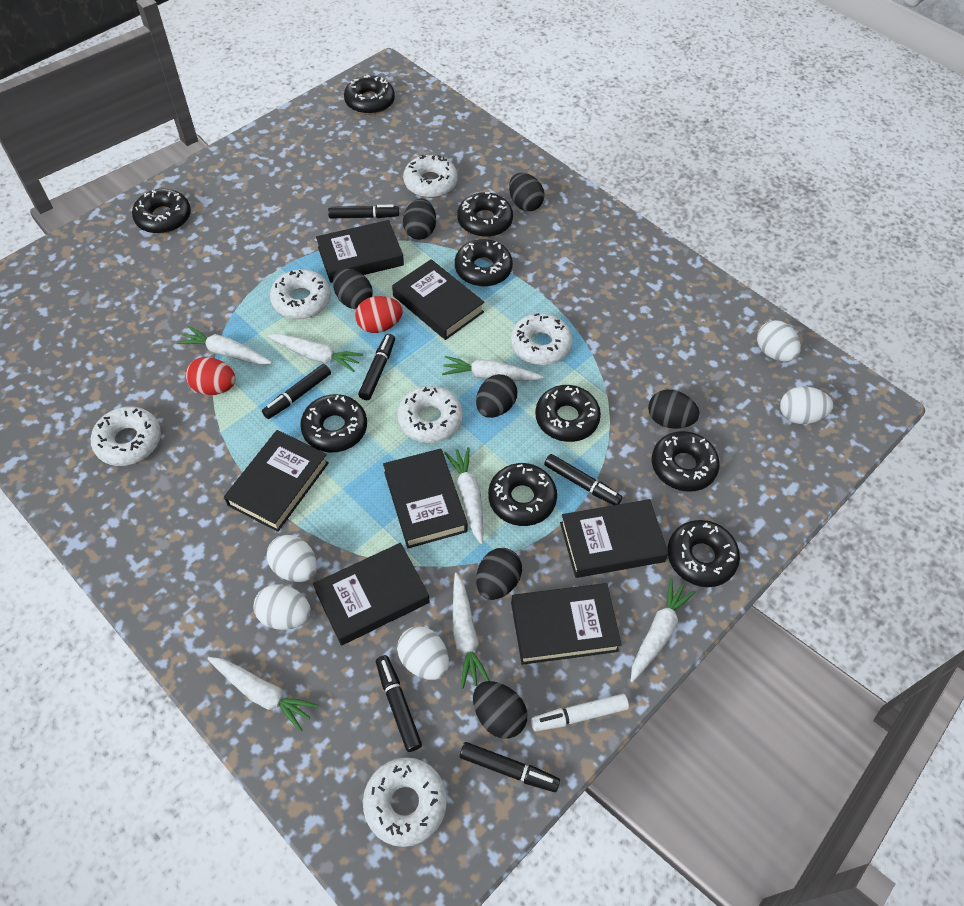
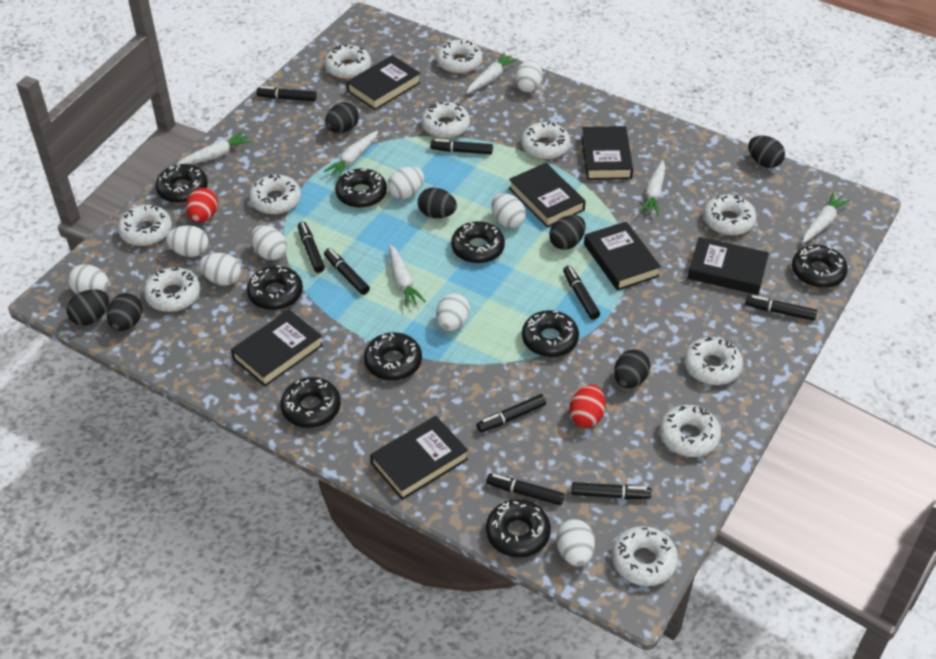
black marker: 6 -> 9
white carrot: 7 -> 6
white donut: 6 -> 11
white egg: 5 -> 9
white marker: 1 -> 0

